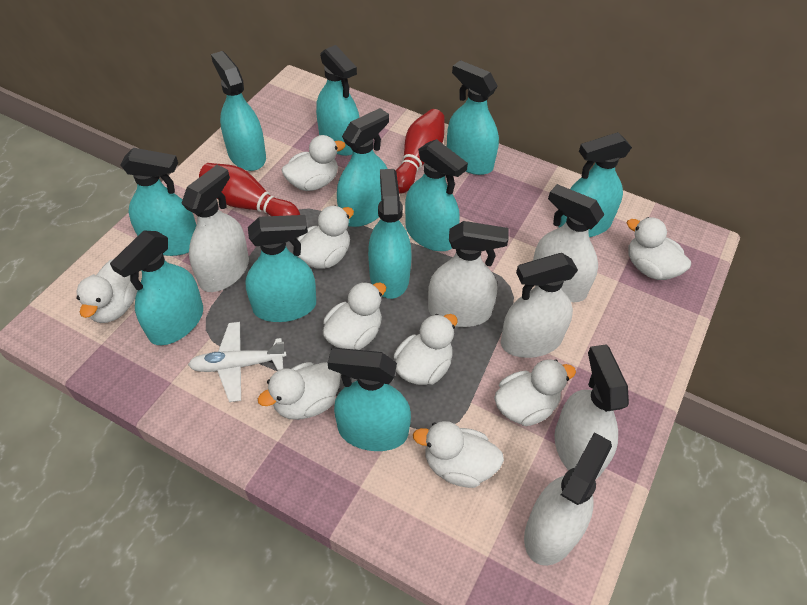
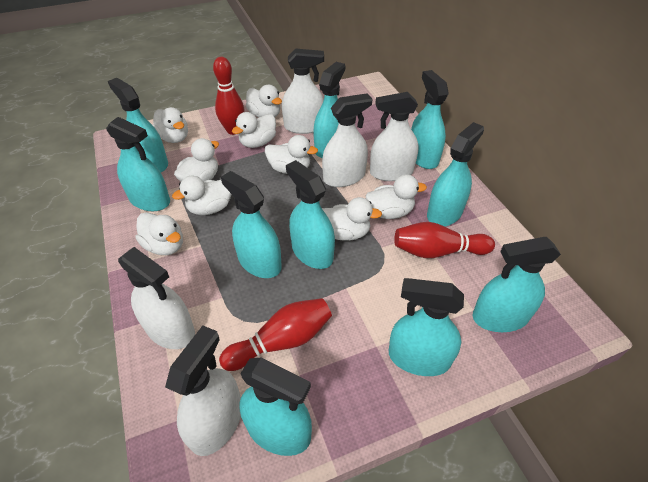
red bowling pin: 2 -> 3
turquoise spray bottle: 11 -> 10
white plane: 1 -> 0
white spray bottle: 6 -> 5

